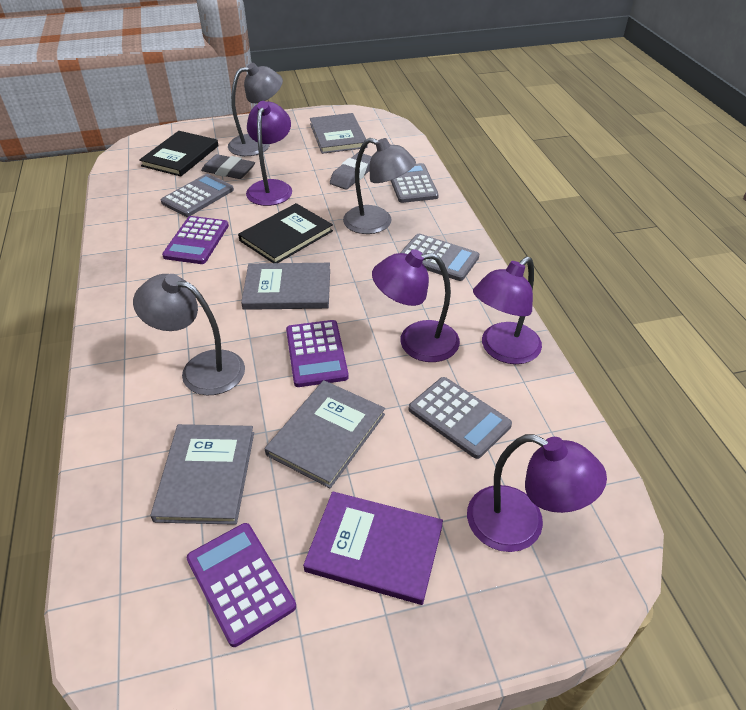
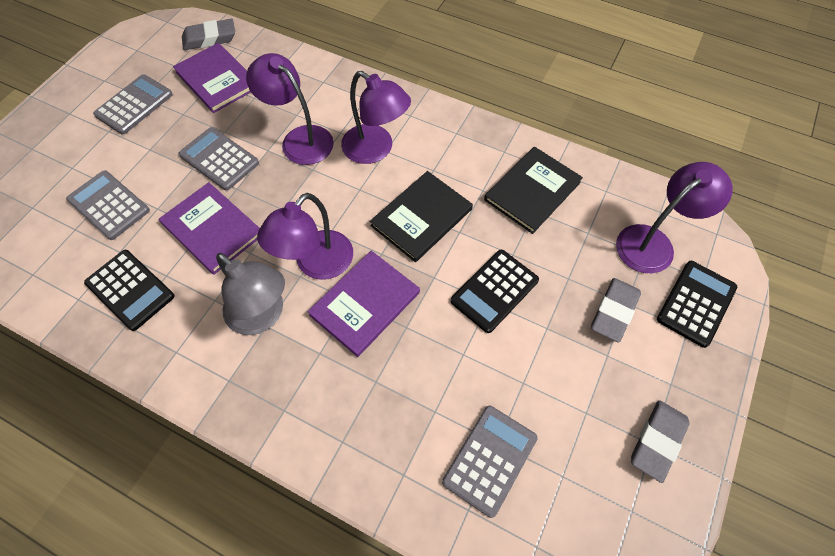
black calculator: 0 -> 3
grey book: 4 -> 0
grey eraser: 2 -> 3
grey lamp: 3 -> 1
purple book: 1 -> 3
purple calculator: 3 -> 0

